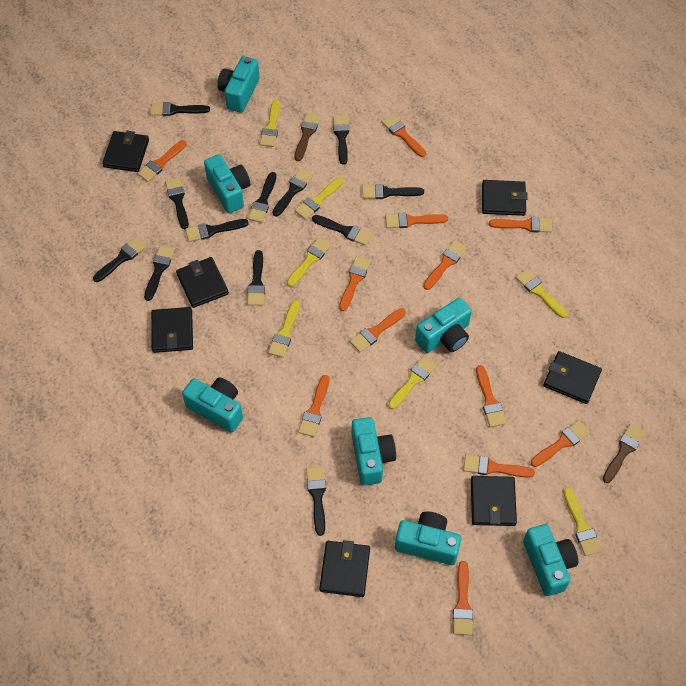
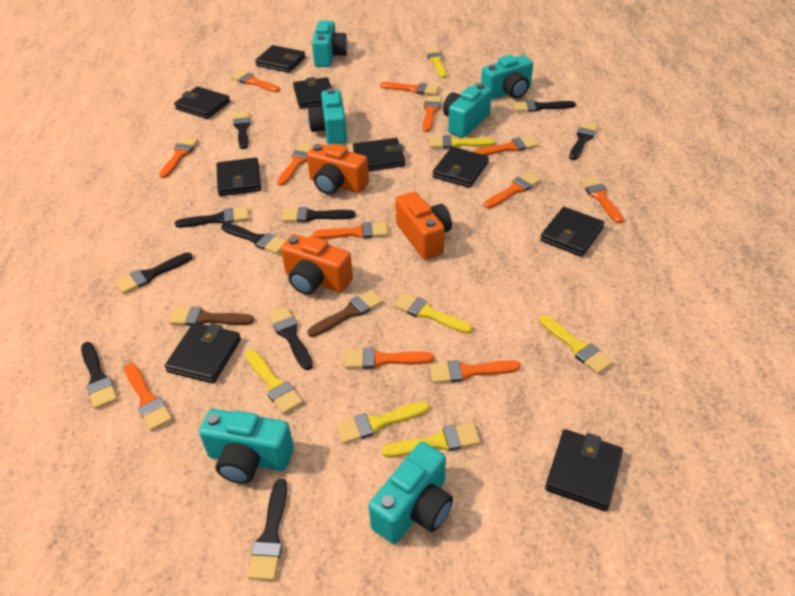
black brush: 12 -> 10
black wallet: 7 -> 9
orange camera: 0 -> 3
turquoise camera: 7 -> 6

